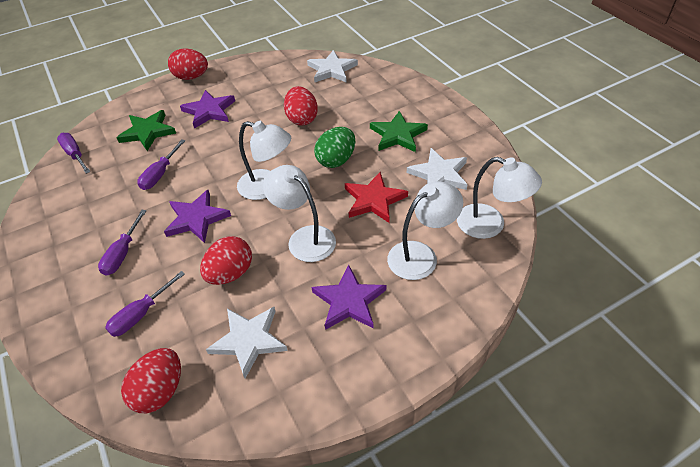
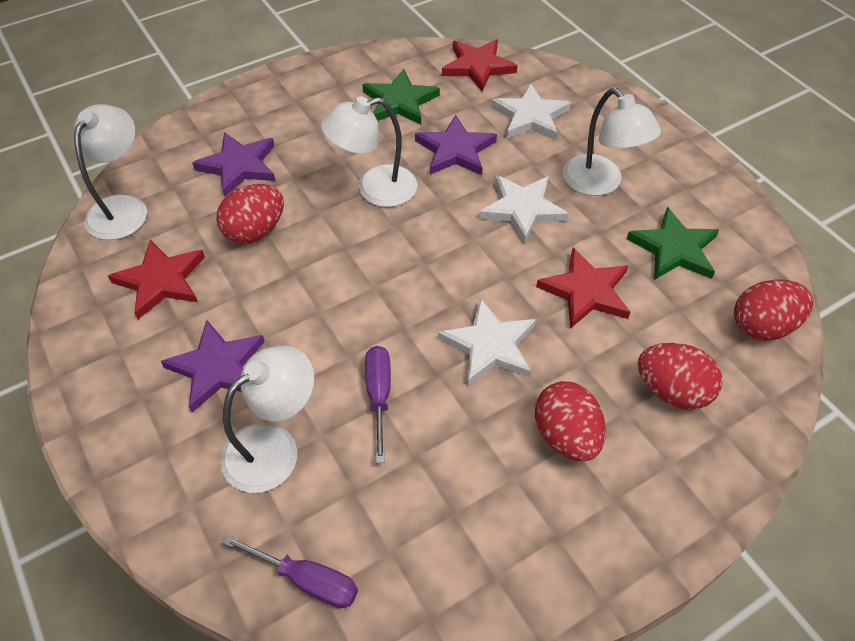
green egg: 1 -> 0
purple screwdriver: 4 -> 2
red star: 1 -> 3

